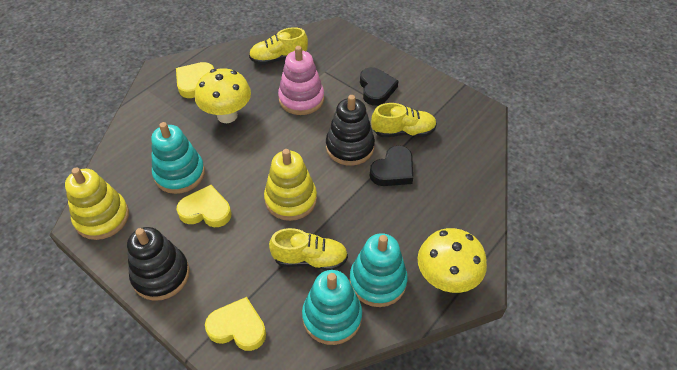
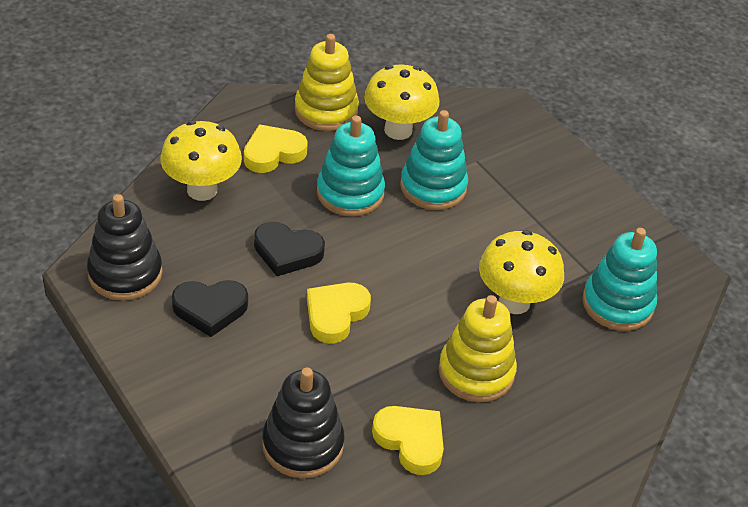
pink stacking toy: 1 -> 0
yellow mushroom: 2 -> 3
yellow shoe: 3 -> 0

